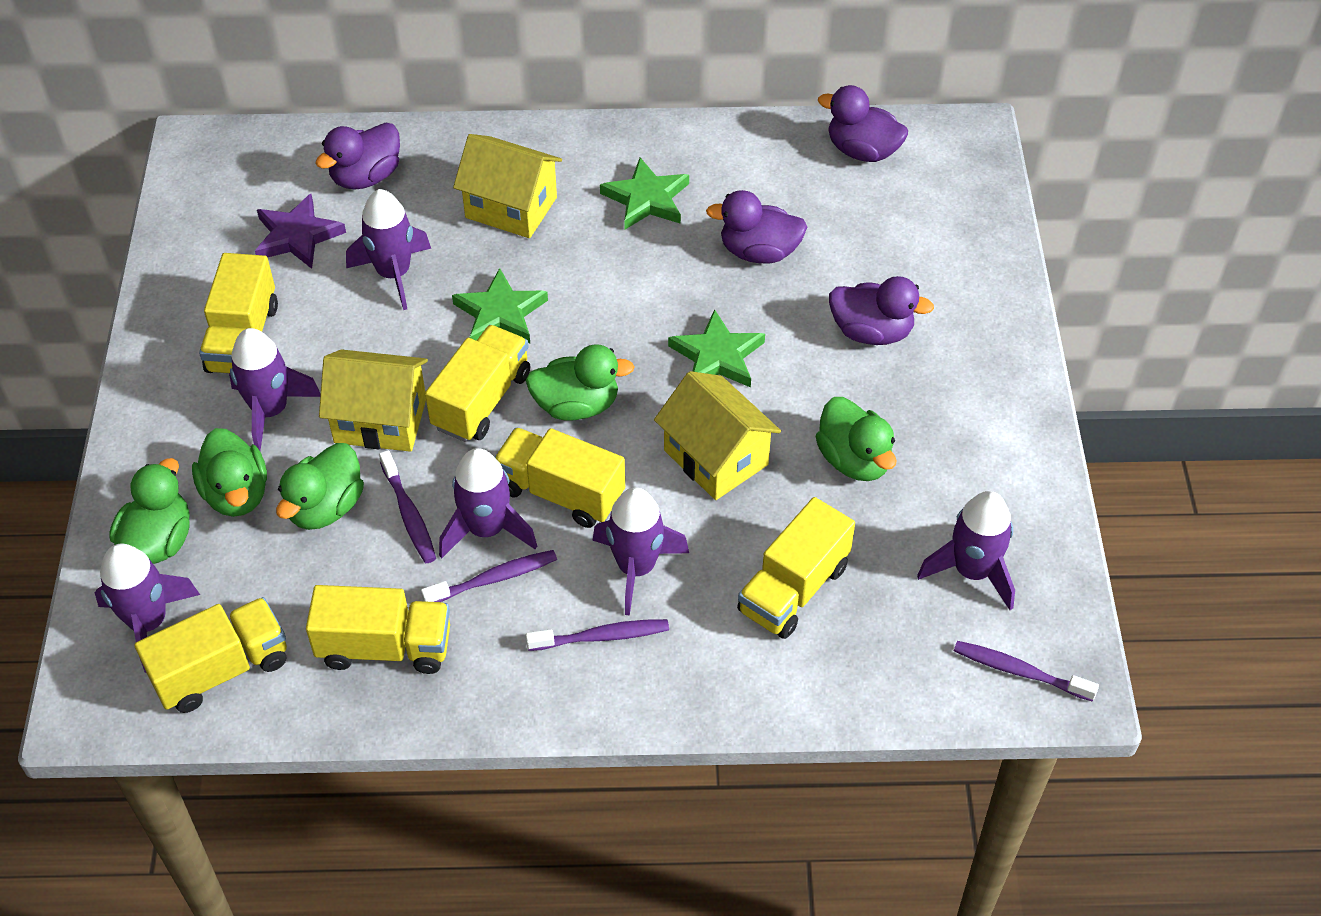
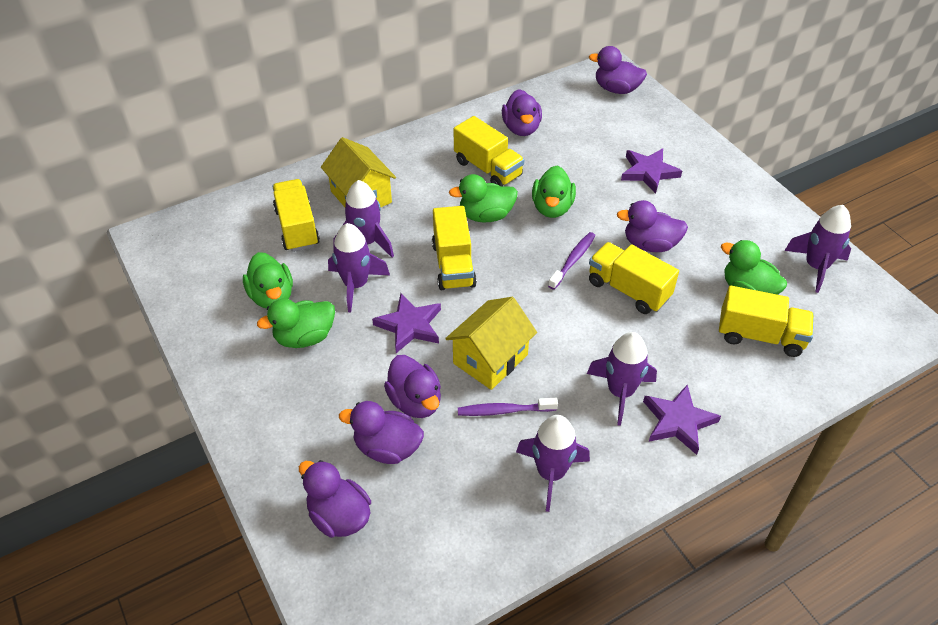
green star: 3 -> 0
purple duck: 4 -> 6
purple rocket: 6 -> 5
purple star: 1 -> 3
purple toothbrush: 4 -> 2
yellow house: 3 -> 2
yellow truck: 6 -> 5

